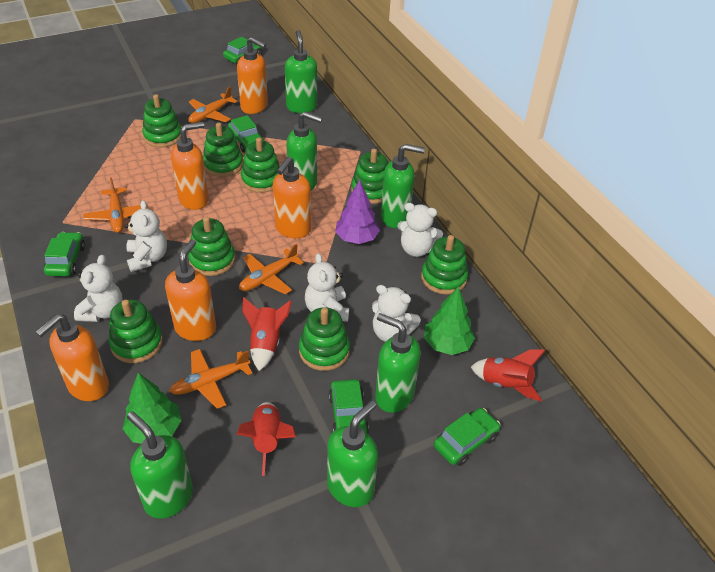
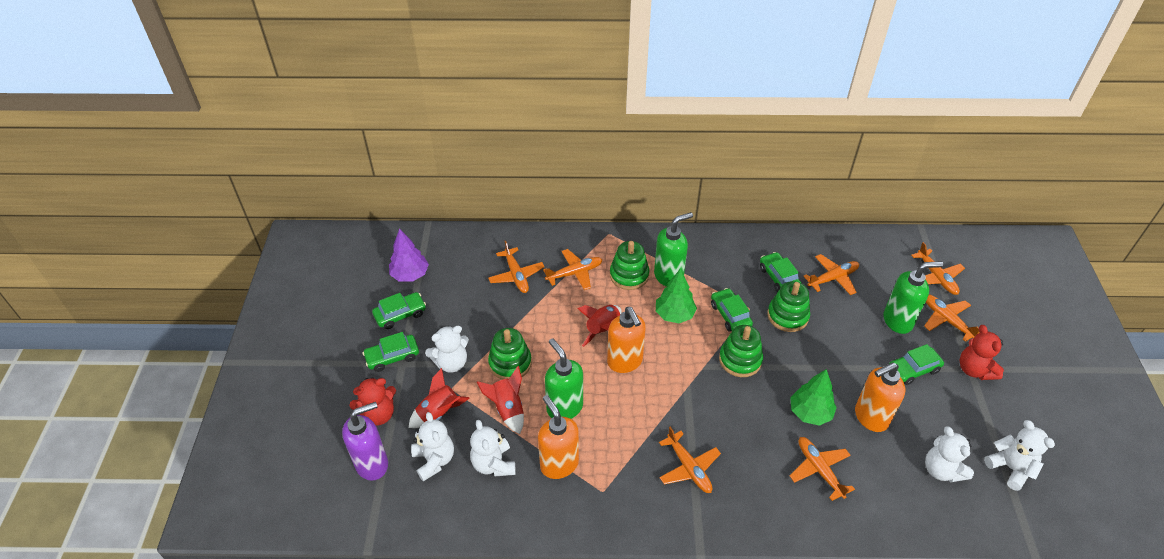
green soap dispenser: 6 -> 3
green stacking toy: 8 -> 4
orange plane: 4 -> 7
orange soap dispenser: 5 -> 3
purple soap dispenser: 0 -> 1
red teddy bear: 0 -> 2

